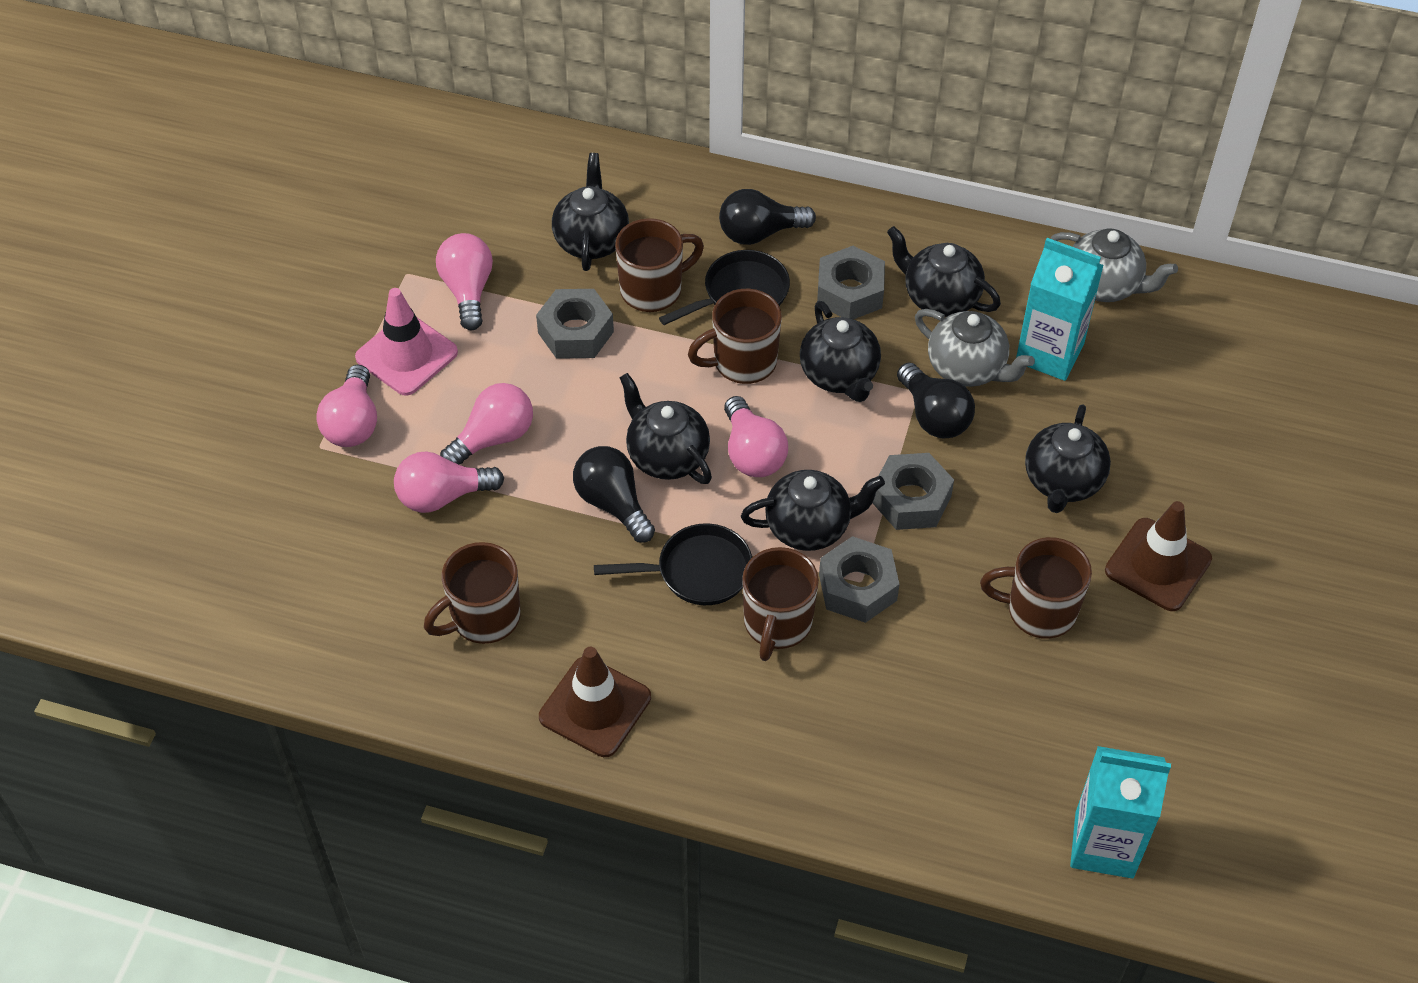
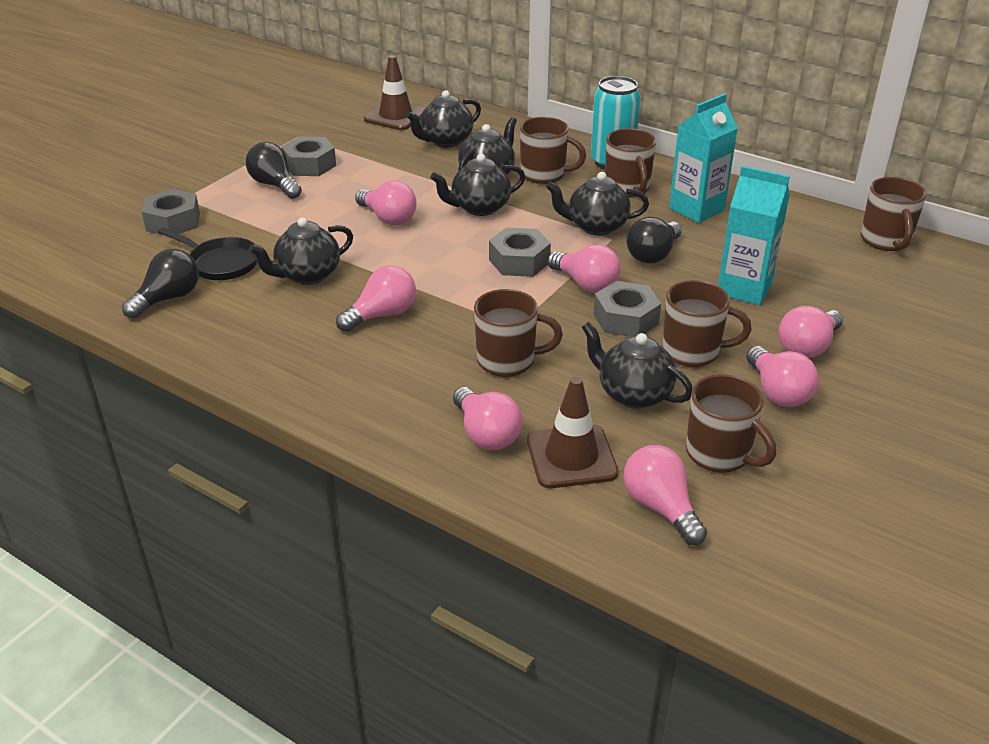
black pan: 2 -> 1
brown mug: 5 -> 6
grey teapot: 2 -> 0
pink light bulb: 5 -> 7
pink traffic cone: 1 -> 0
turquoise can: 0 -> 1

